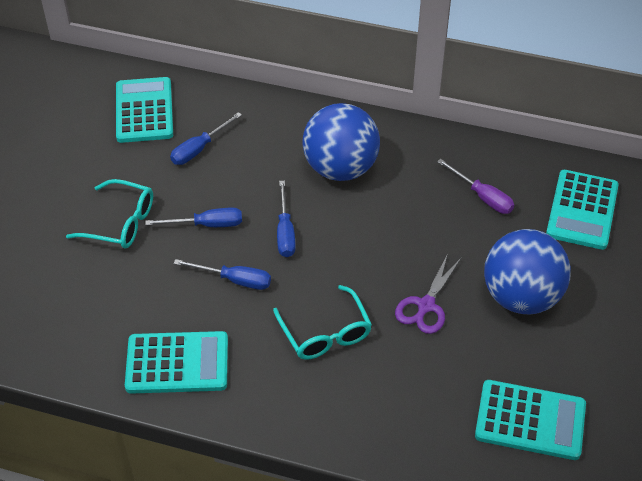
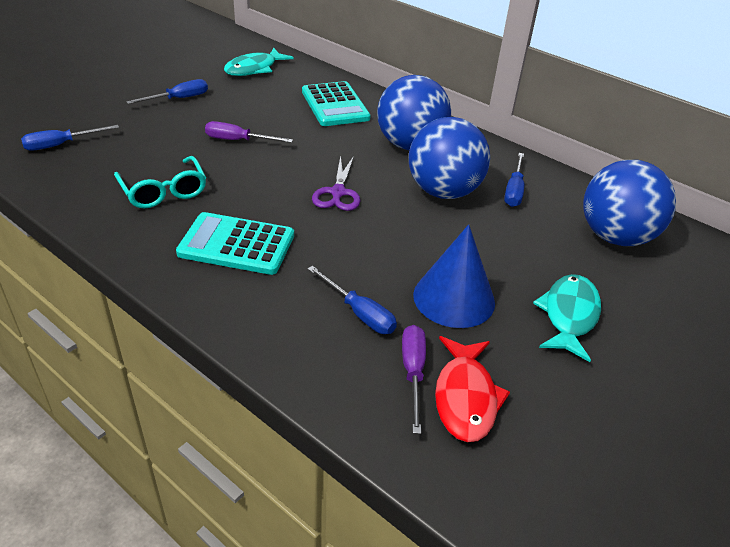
blue ball: 2 -> 3
blue cone: 0 -> 1
purple screwdriver: 1 -> 2
red fish: 0 -> 1
turquoise calculator: 4 -> 2
turquoise fish: 0 -> 2
turquoise glasses: 2 -> 1

